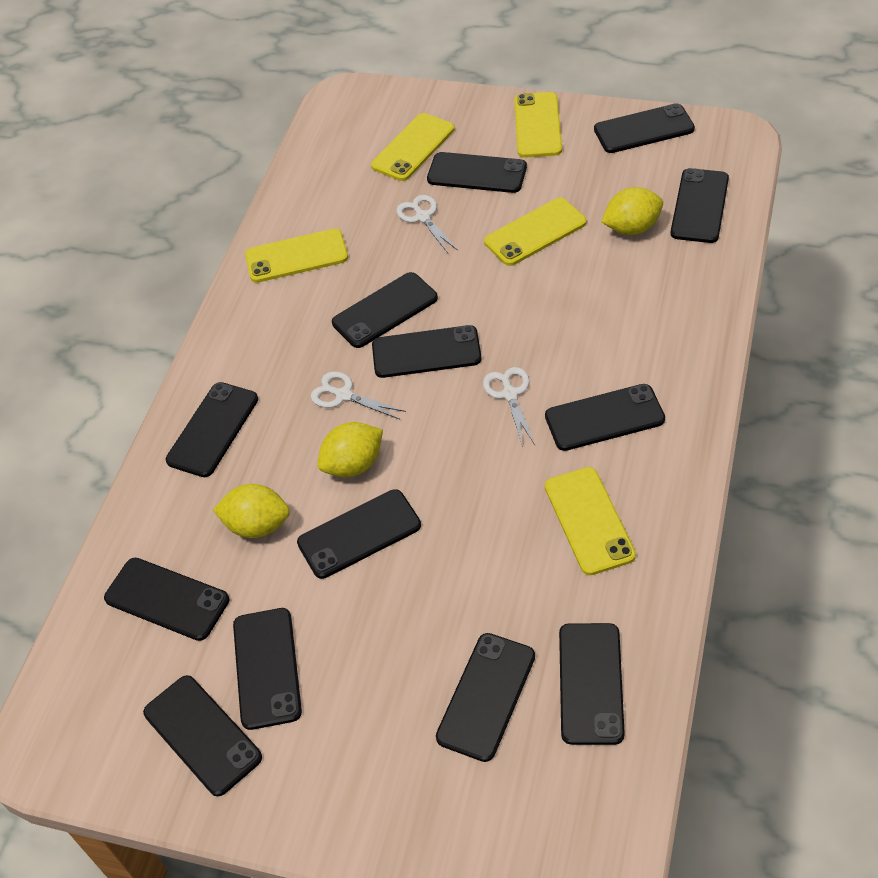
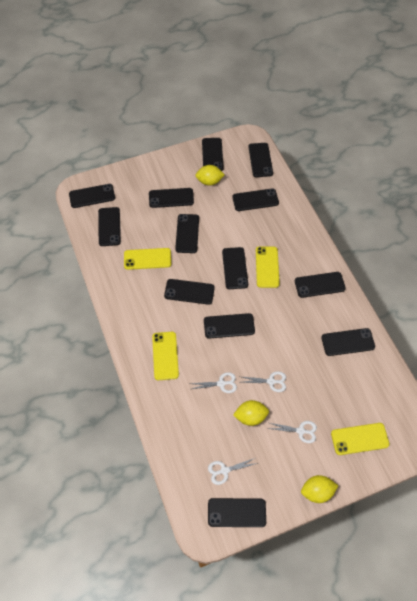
white scissors: 3 -> 4
yellow phone: 5 -> 4

